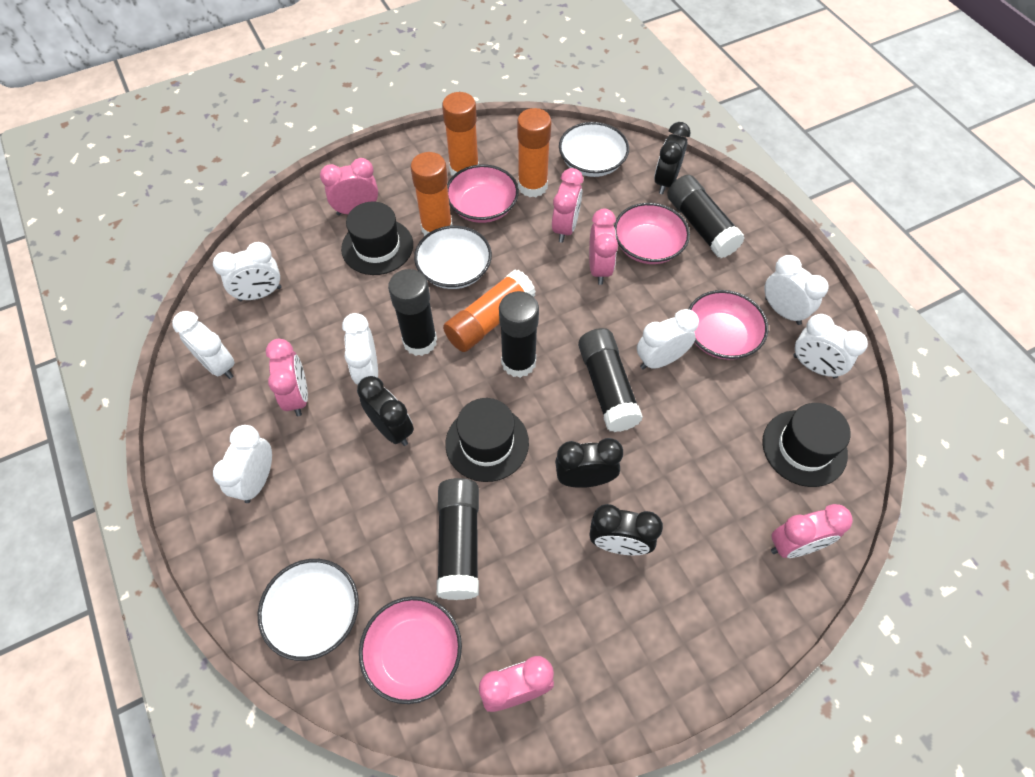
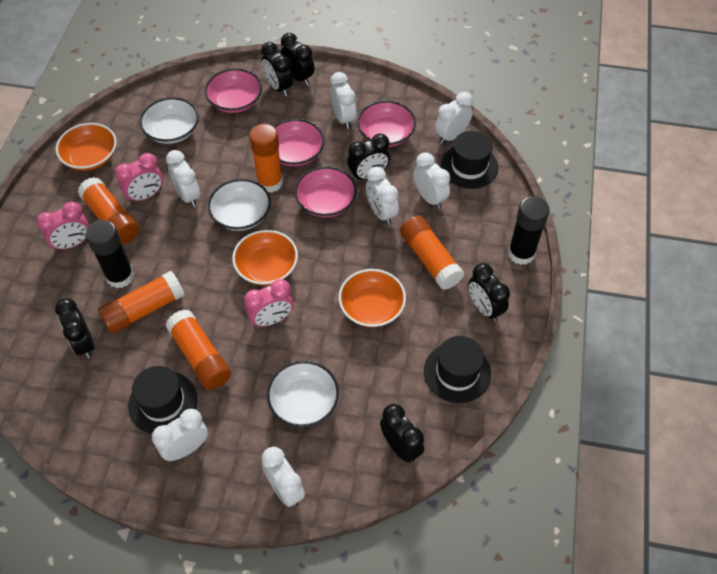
black clock: 4 -> 6
black glue stick: 5 -> 2
orange bowl: 0 -> 3
orange glue stick: 4 -> 5
pink clock: 6 -> 3

